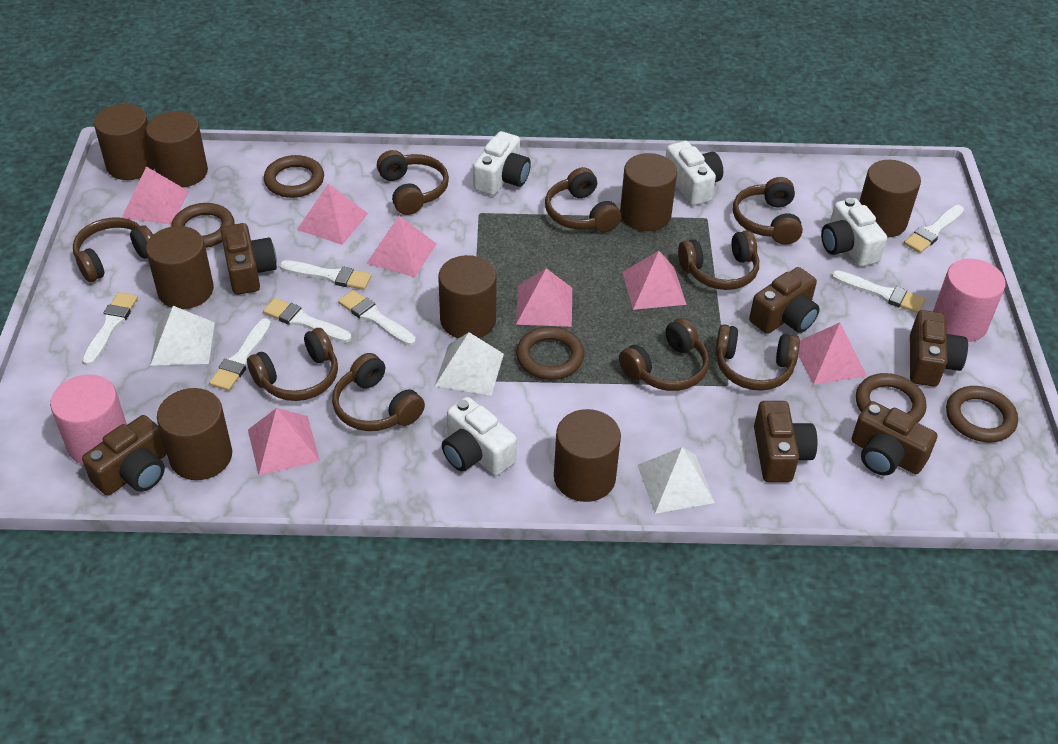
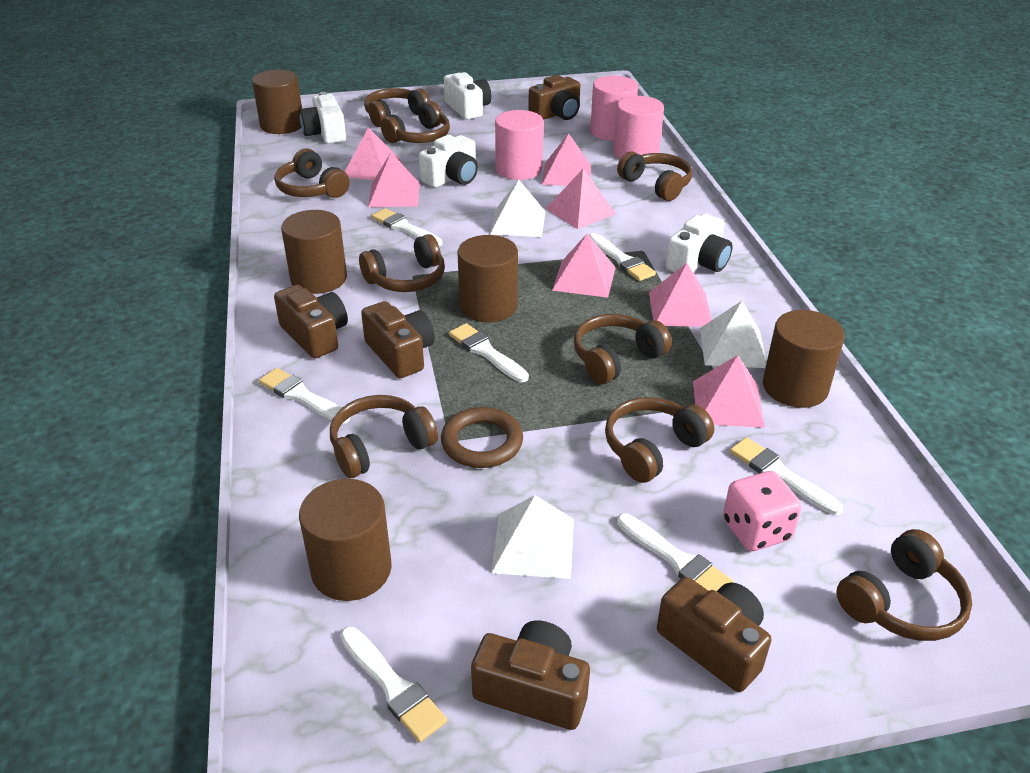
brown camera: 6 -> 5
brown cylinder: 8 -> 5
brown ring: 5 -> 1
pink cylinder: 2 -> 3
pink dice: 0 -> 1

